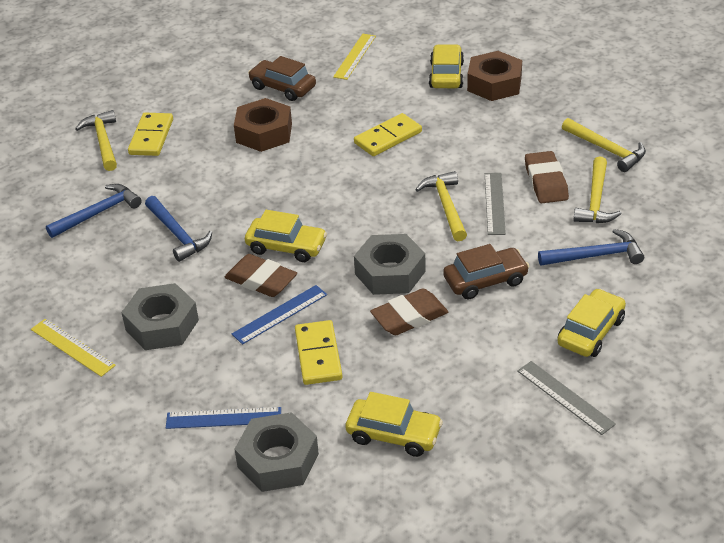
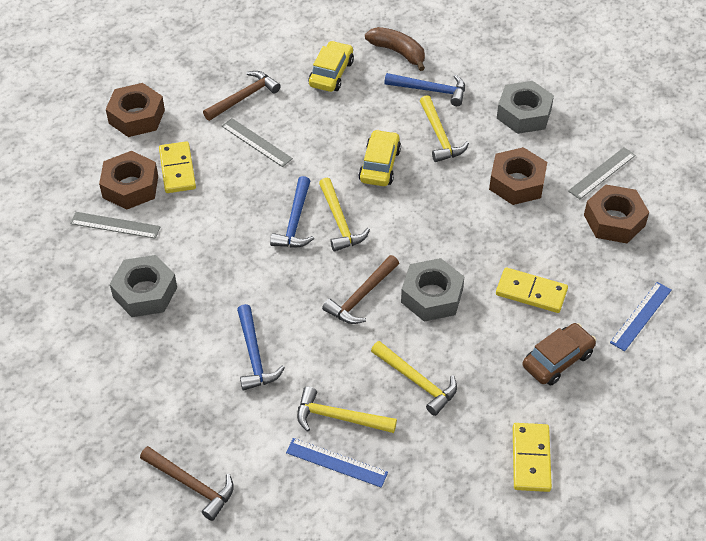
brown banana: 0 -> 1
brown car: 2 -> 1
brown eraser: 3 -> 0
brown hammer: 0 -> 3
brown nut: 2 -> 4
grey ruler: 2 -> 3
yellow car: 4 -> 2
yellow ruler: 2 -> 0

